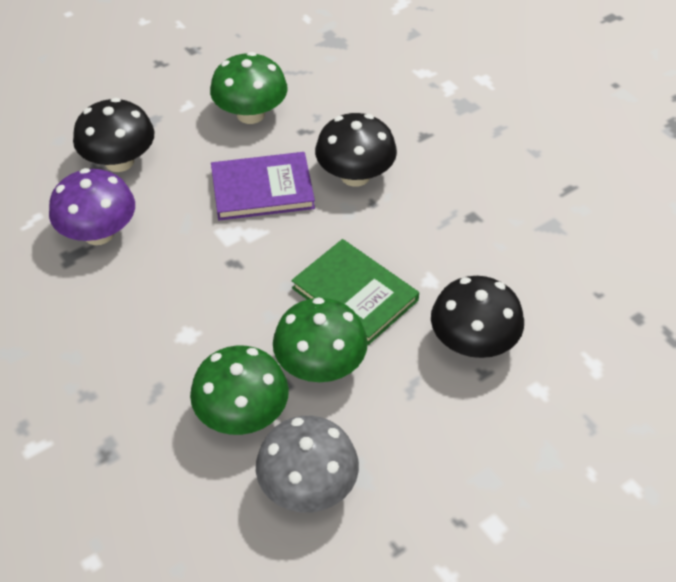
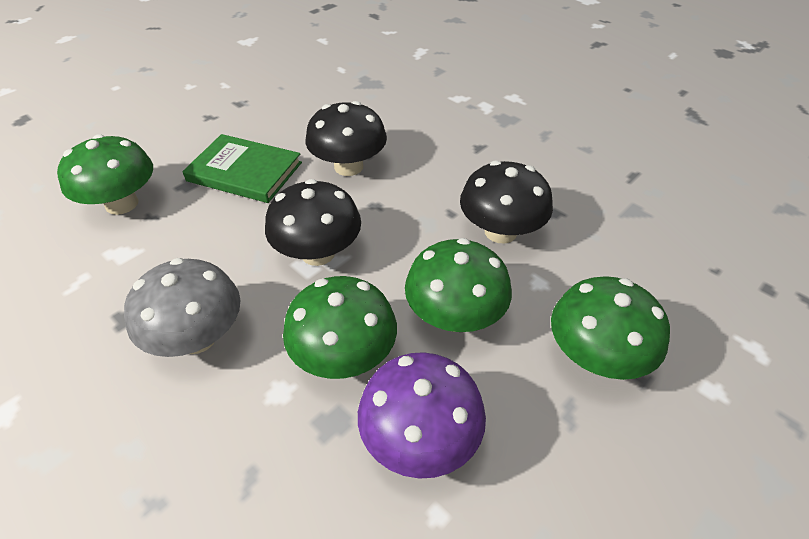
green mushroom: 3 -> 4
purple book: 1 -> 0

